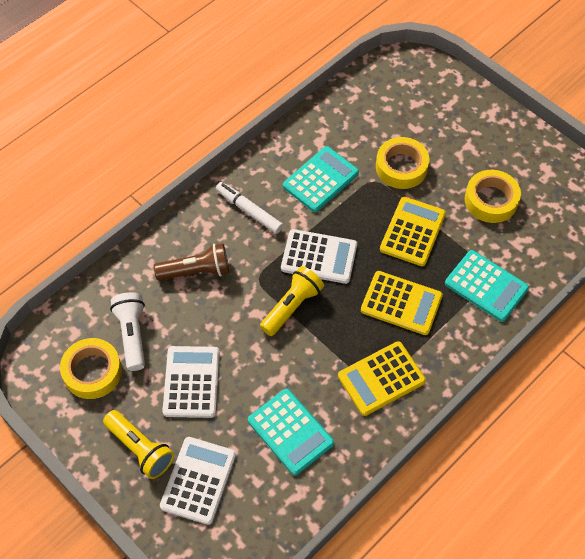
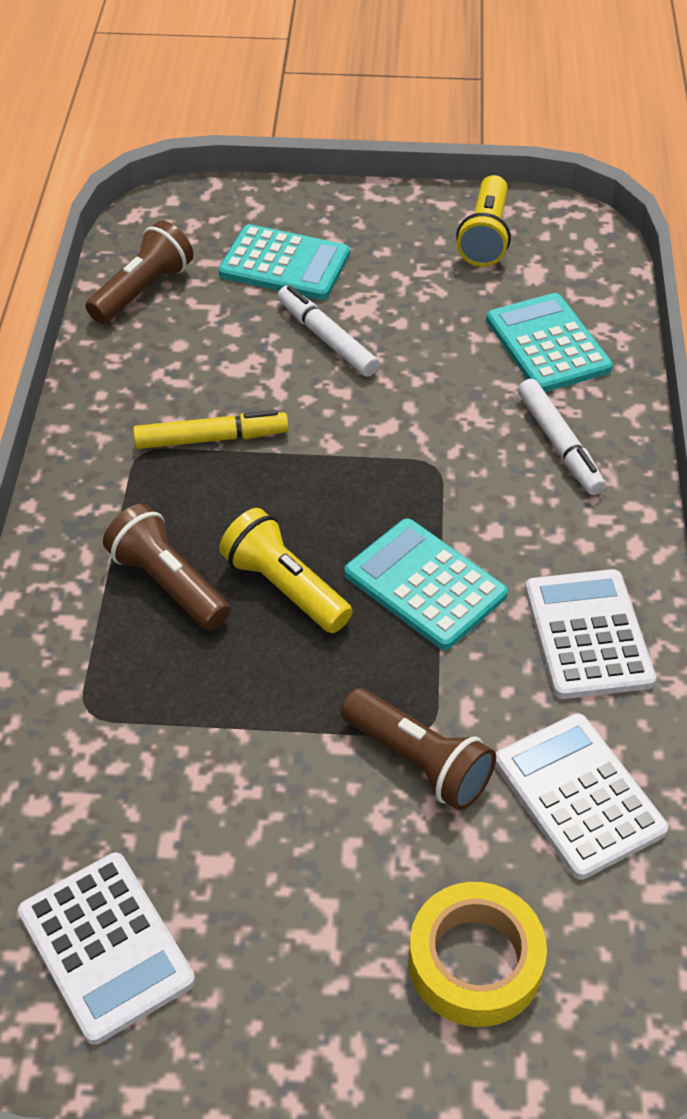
brown flashlight: 1 -> 3
white flashlight: 1 -> 0
white marker: 1 -> 2
yellow calculator: 3 -> 0
yellow marker: 0 -> 1
yellow tape: 3 -> 1

